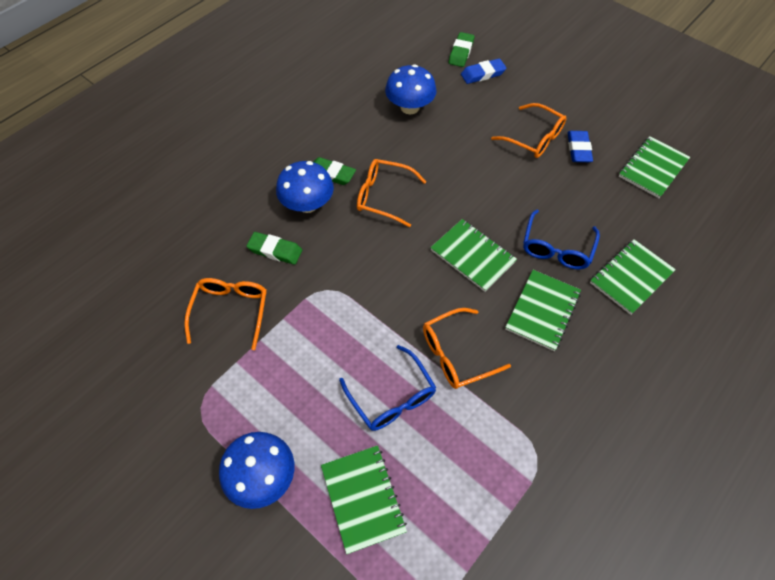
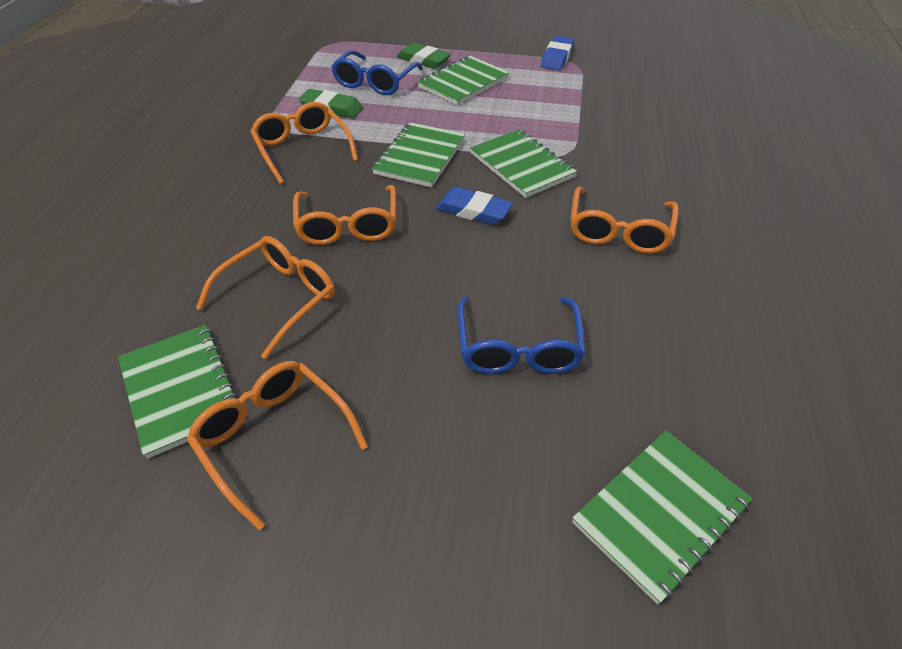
blue mushroom: 3 -> 0
green eraser: 3 -> 2
orange glasses: 4 -> 5

